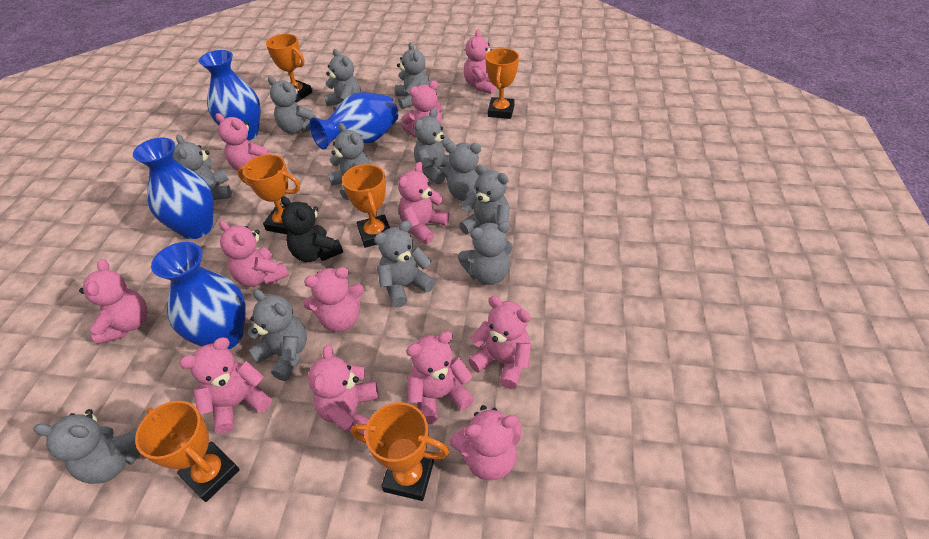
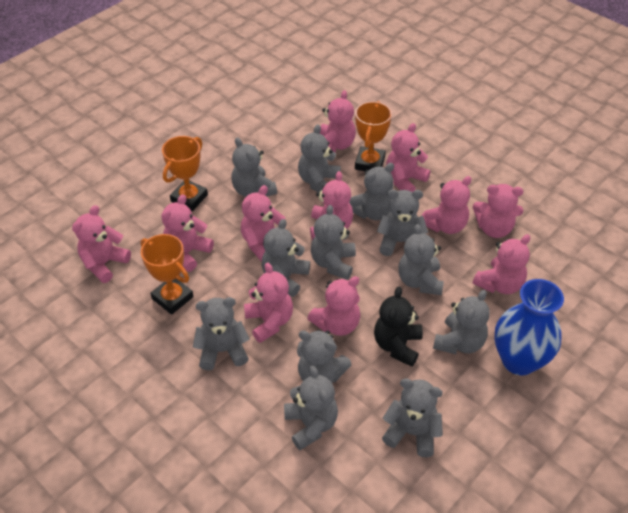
blue vase: 4 -> 1
orange trophy: 6 -> 3
pink teddy bear: 12 -> 11

